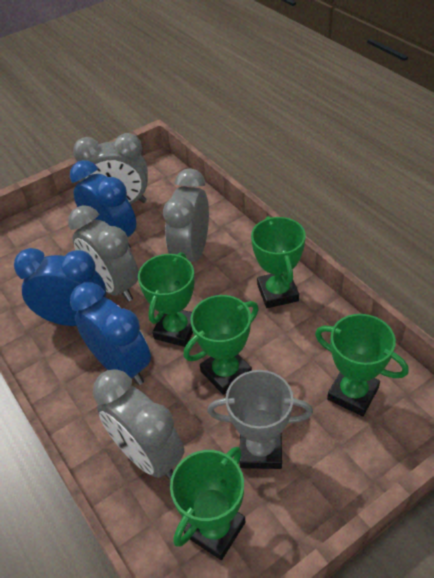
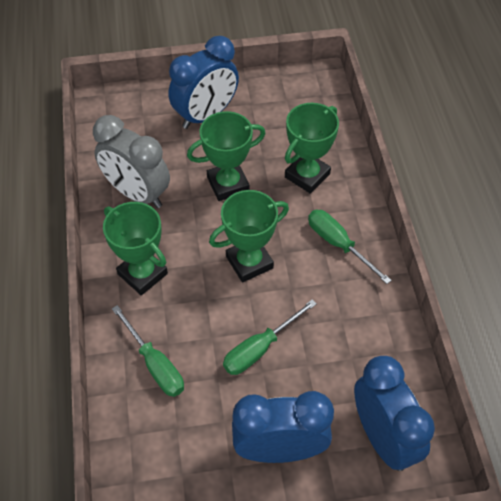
green screwdriver: 0 -> 3
green trophy: 5 -> 4
grey clock: 4 -> 1
grey trophy: 1 -> 0

